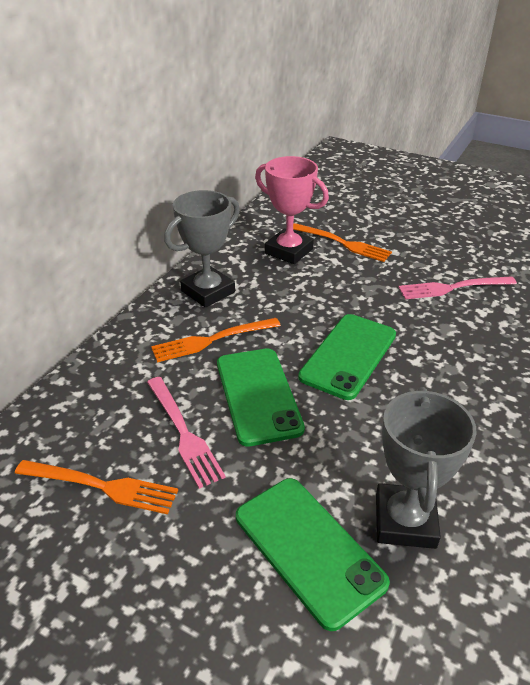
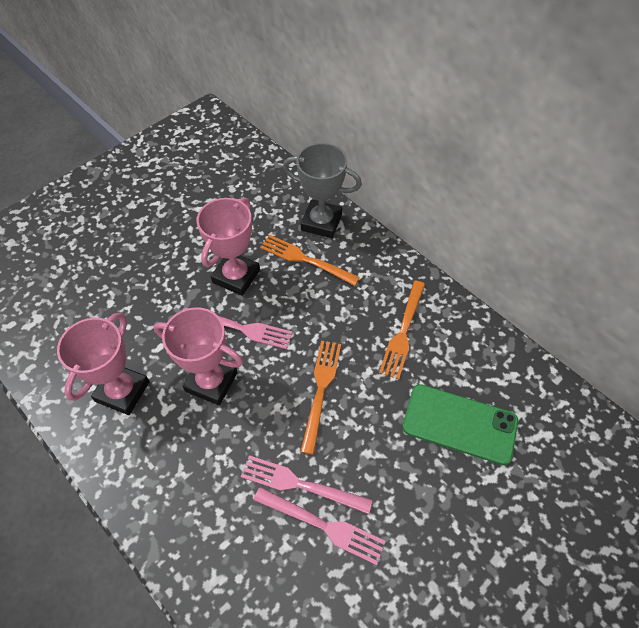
green phone: 3 -> 1
grey trophy: 2 -> 1
pink fork: 2 -> 3
pink trophy: 1 -> 3

